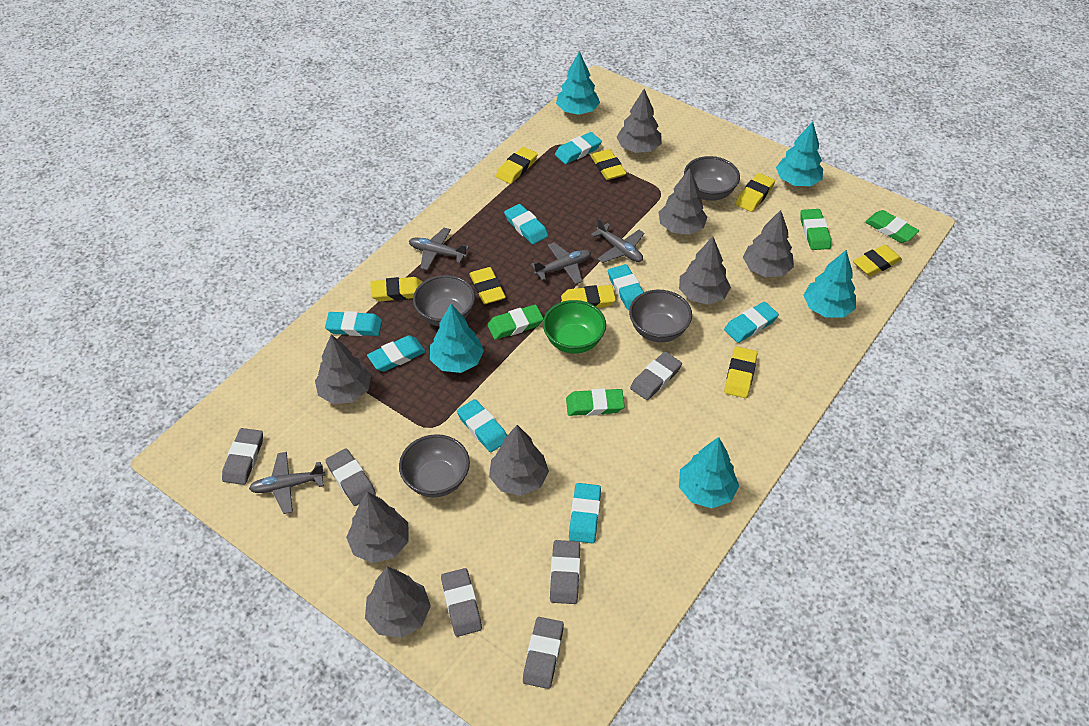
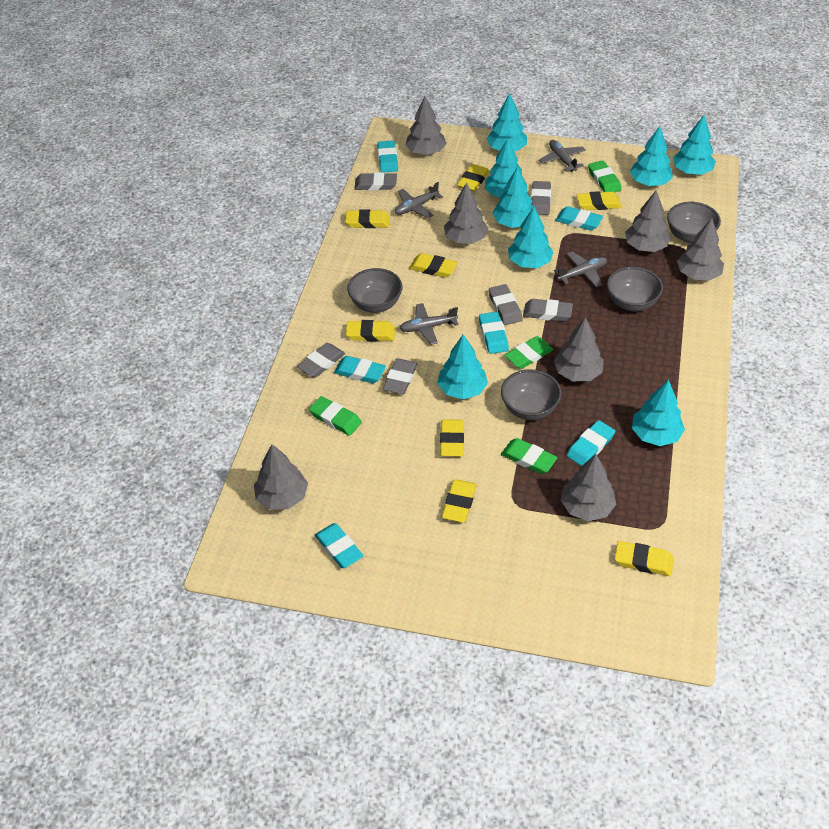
green bowl: 1 -> 0
grey tree: 8 -> 7
turquoise eraser: 8 -> 6
turquoise tree: 5 -> 8

